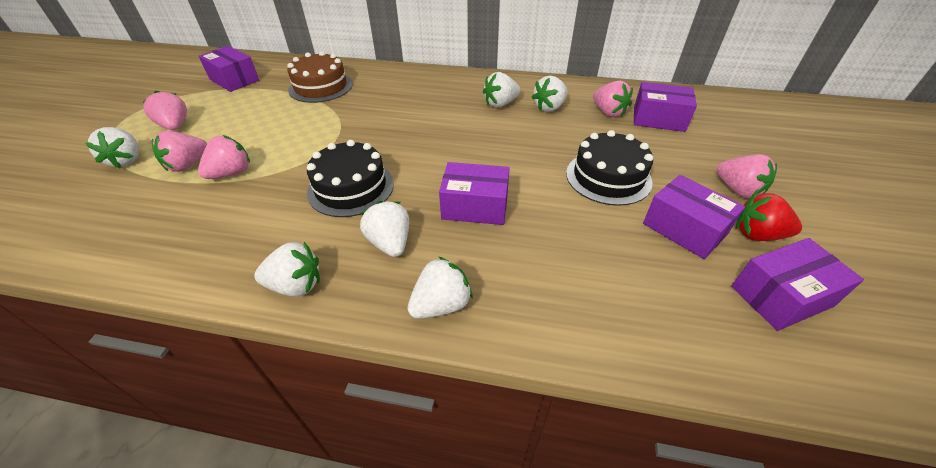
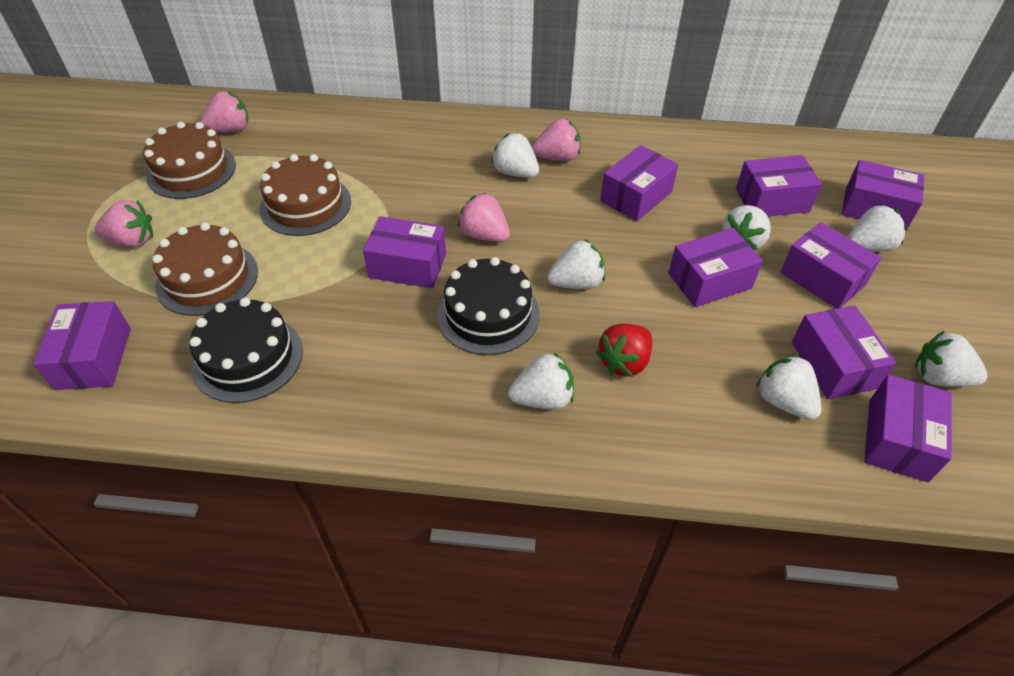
brown cake: 1 -> 3
pink strawberry: 5 -> 4
purple box: 5 -> 9
white strawberry: 6 -> 7

